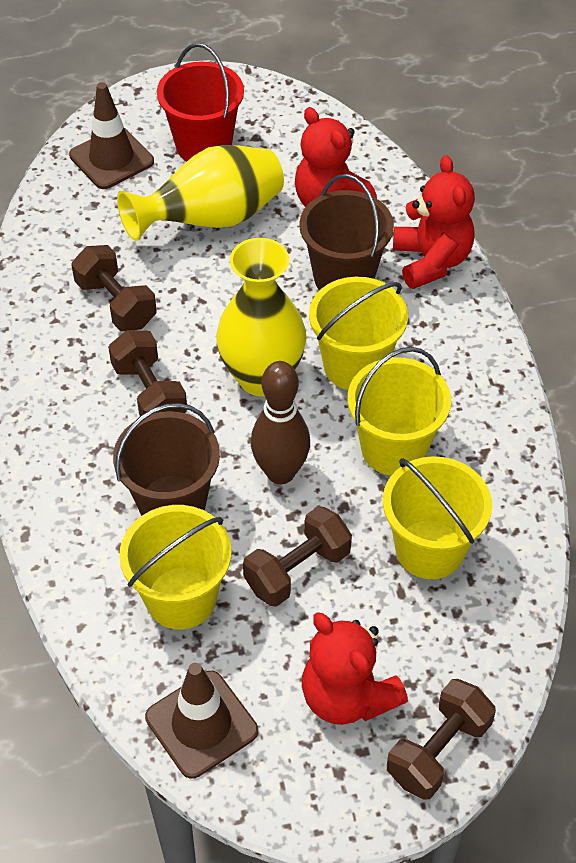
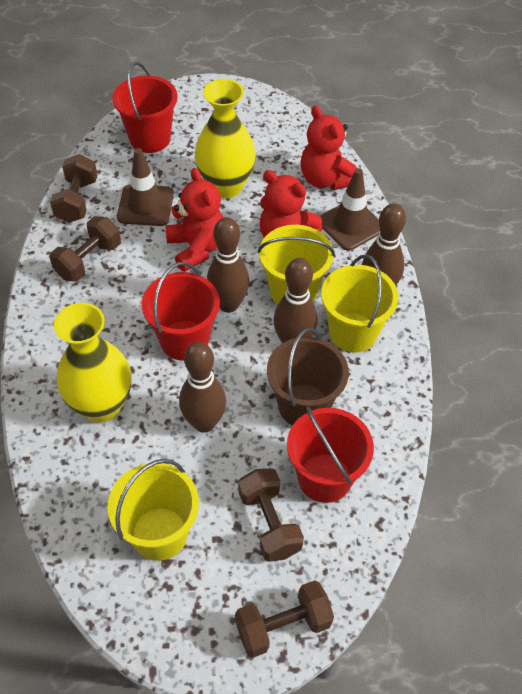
brown bowling pin: 1 -> 4
brown bucket: 2 -> 1
red bucket: 1 -> 3
yellow bucket: 4 -> 3

